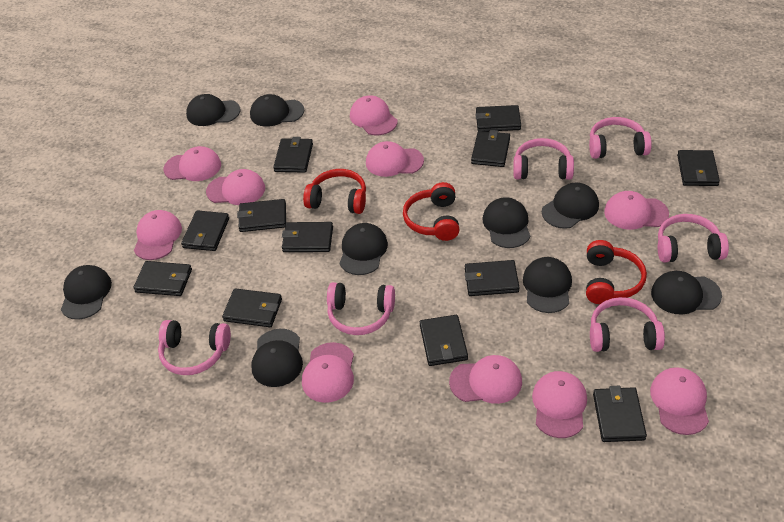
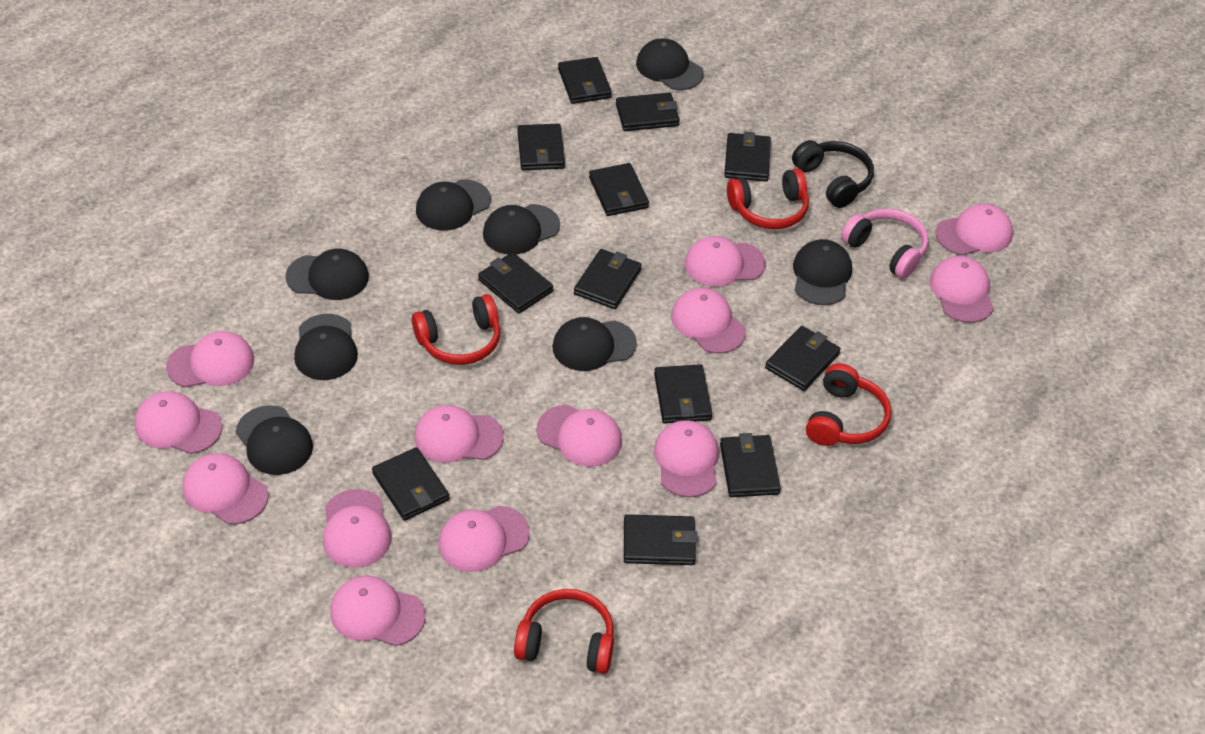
black cap: 9 -> 8
black headphones: 0 -> 1
pink cap: 10 -> 13
pink headphones: 6 -> 1
red headphones: 3 -> 4

